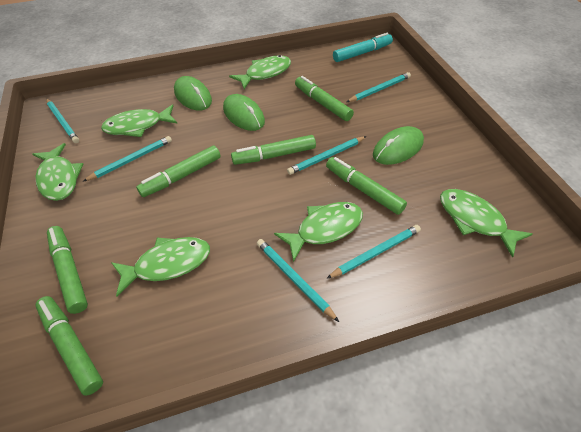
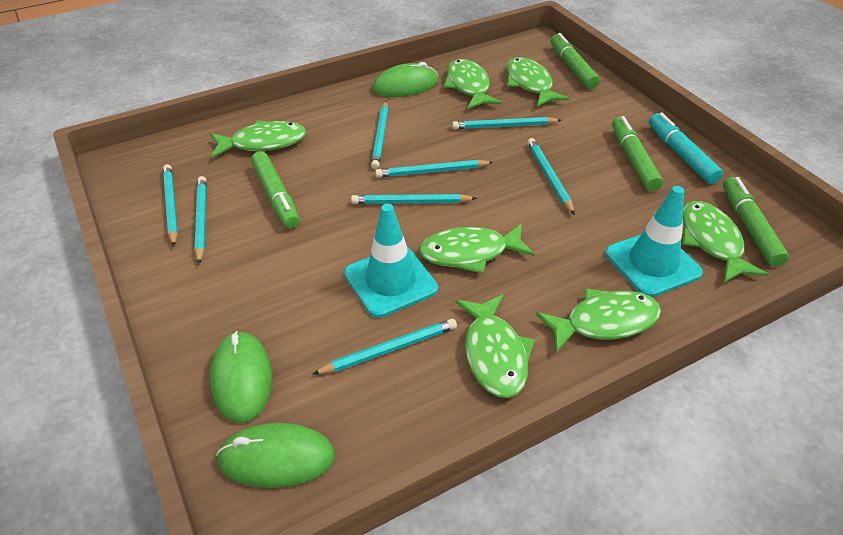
green fish: 6 -> 7
green marker: 6 -> 4
turquoise pencil: 6 -> 8
turquoise traffic cone: 0 -> 2

